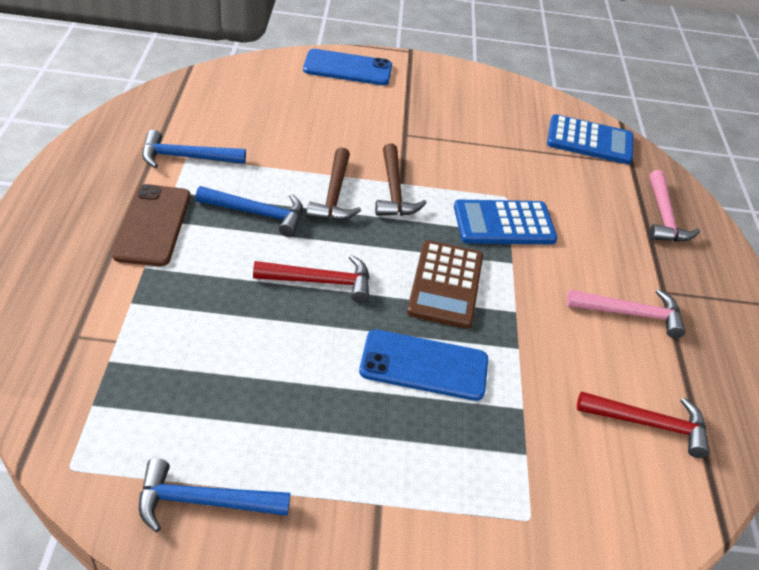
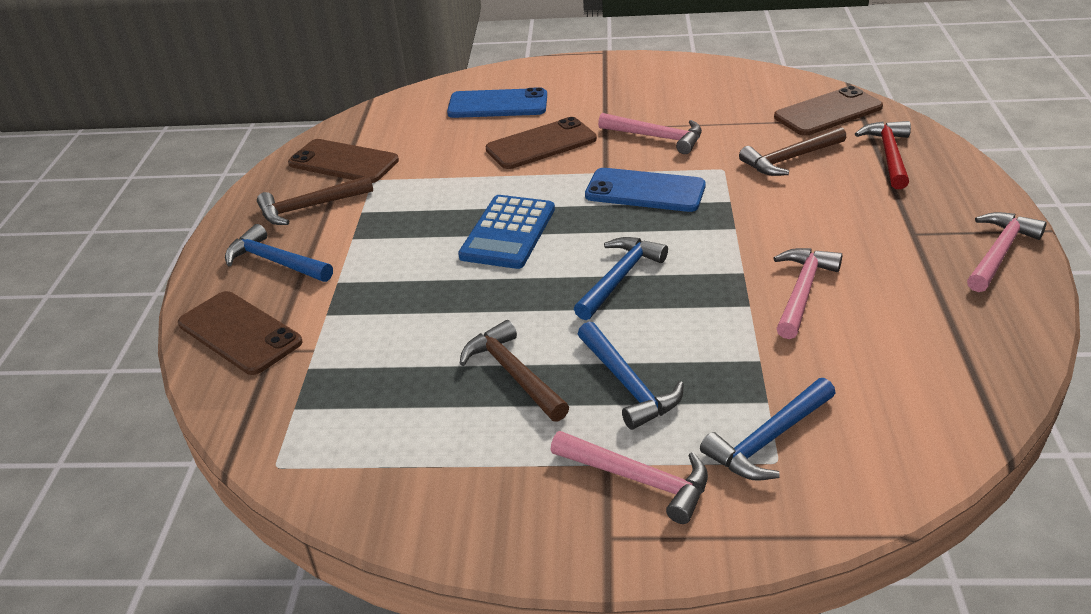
blue calculator: 2 -> 1
blue hammer: 3 -> 4
brown calculator: 1 -> 0
brown hammer: 2 -> 3
brown phone: 1 -> 4
pink hammer: 2 -> 4
red hammer: 2 -> 1

